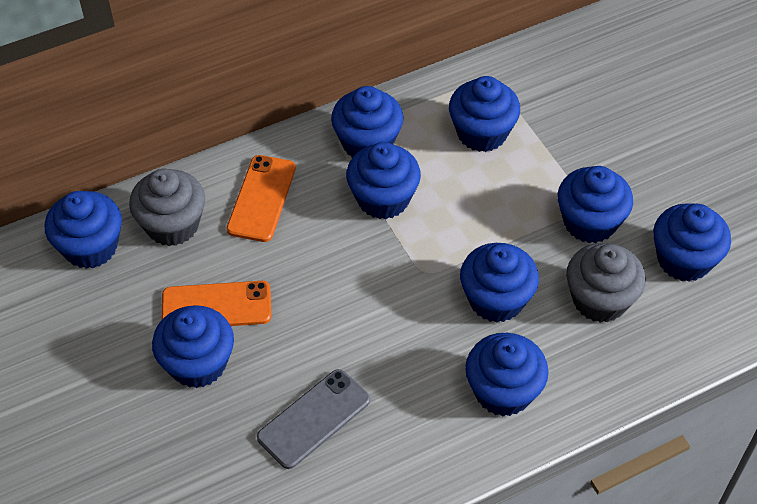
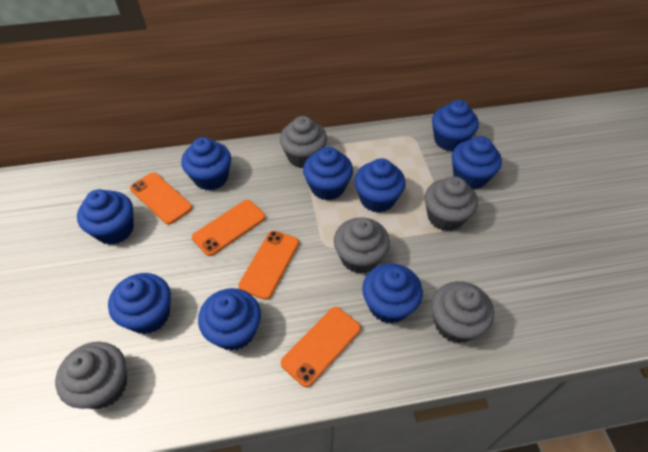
grey cupcake: 2 -> 5
grey phone: 1 -> 0
orange phone: 2 -> 4

